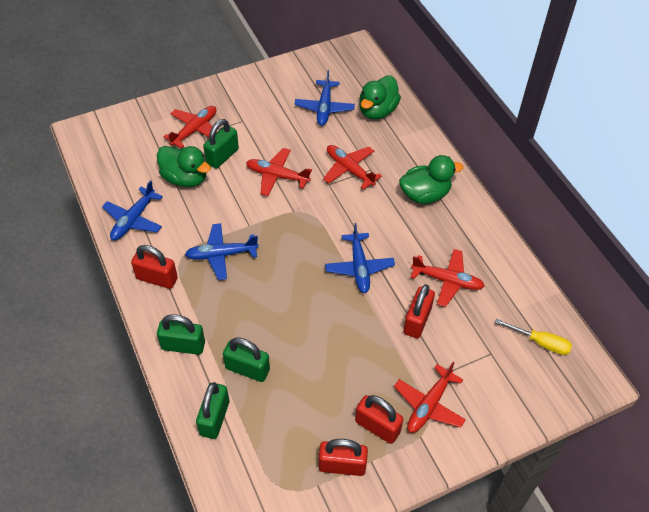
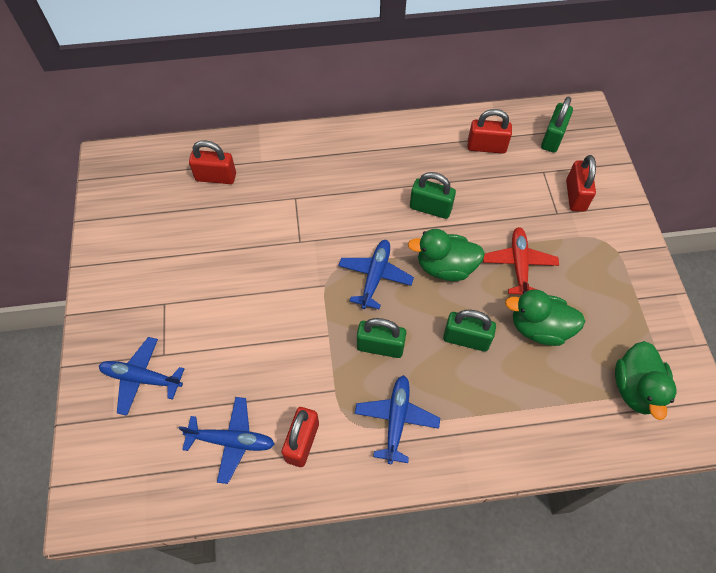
red plane: 5 -> 1
yellow screwdriver: 1 -> 0

